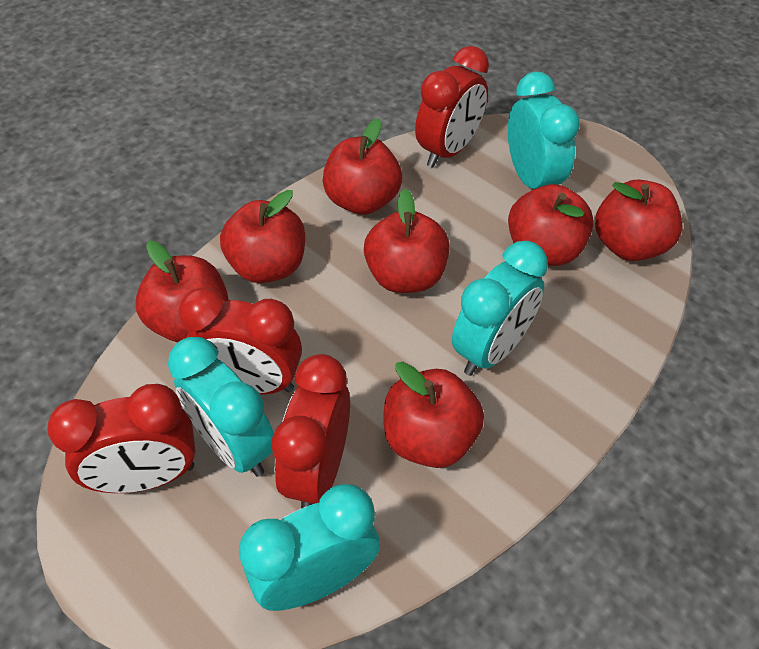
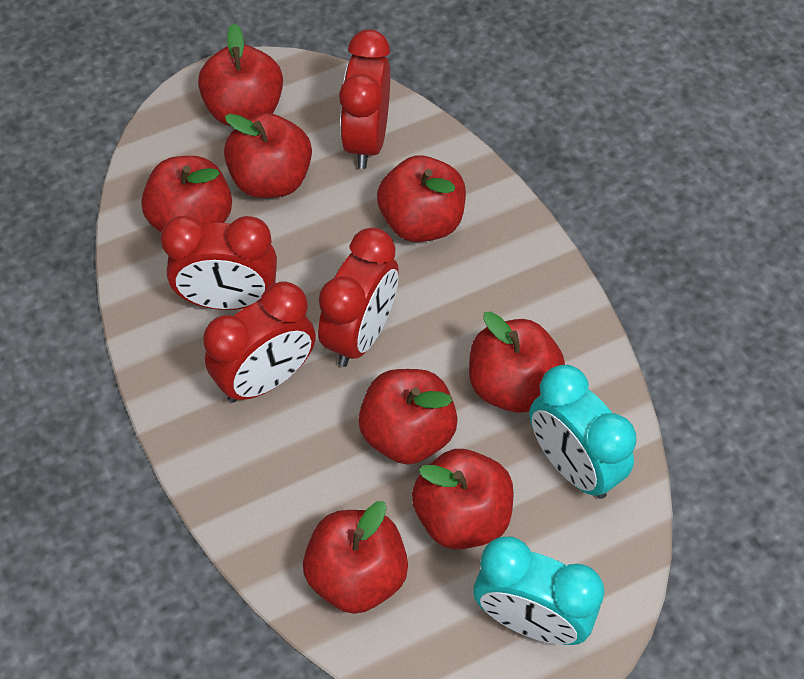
red apple: 7 -> 8
turquoise clock: 4 -> 2

